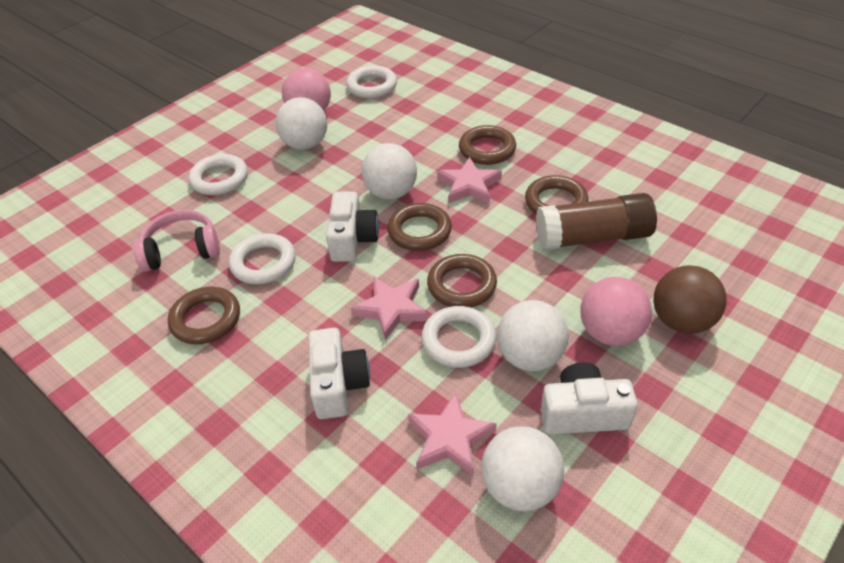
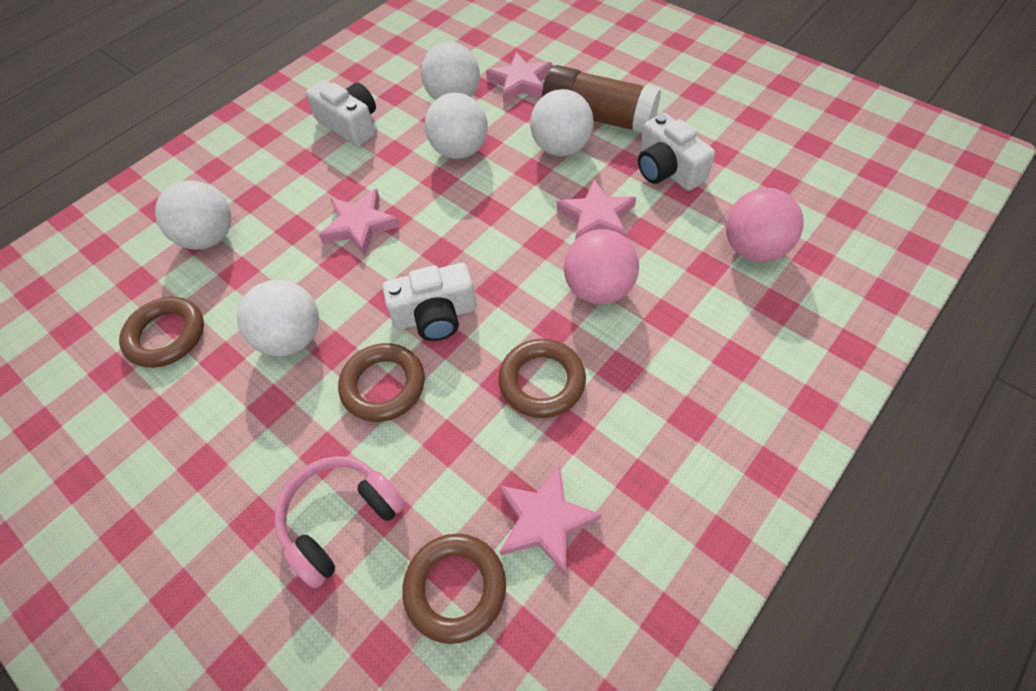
brown ball: 1 -> 0
brown ring: 5 -> 4
pink star: 3 -> 4
white ball: 4 -> 5
white ring: 4 -> 0

